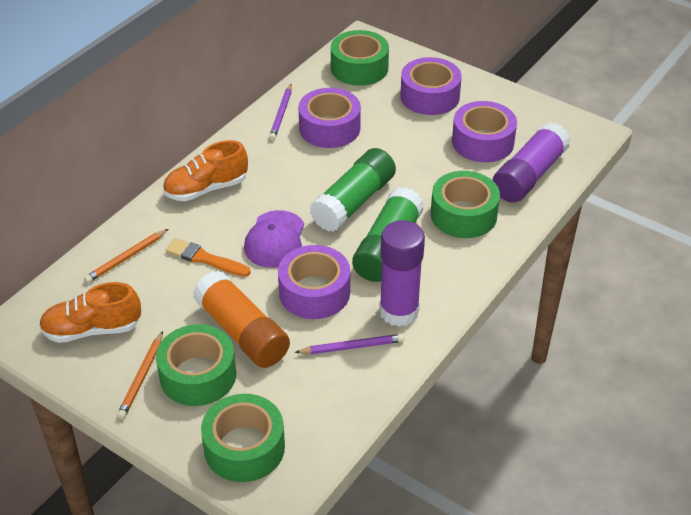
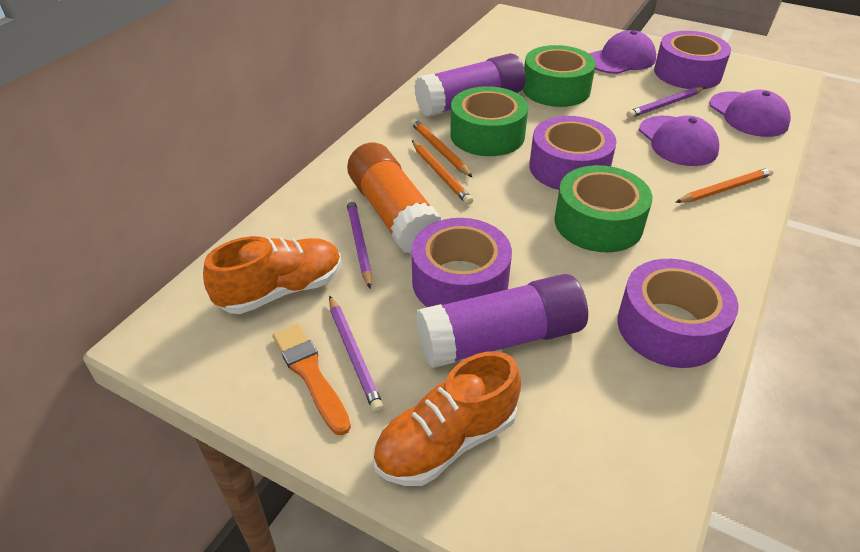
green glue stick: 2 -> 0
green tape: 4 -> 3
orange pencil: 2 -> 3
purple cap: 1 -> 3
purple pencil: 2 -> 3

